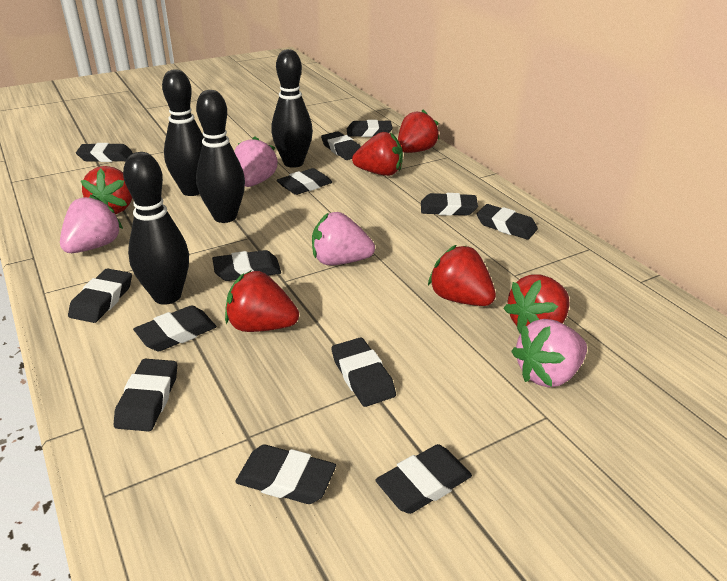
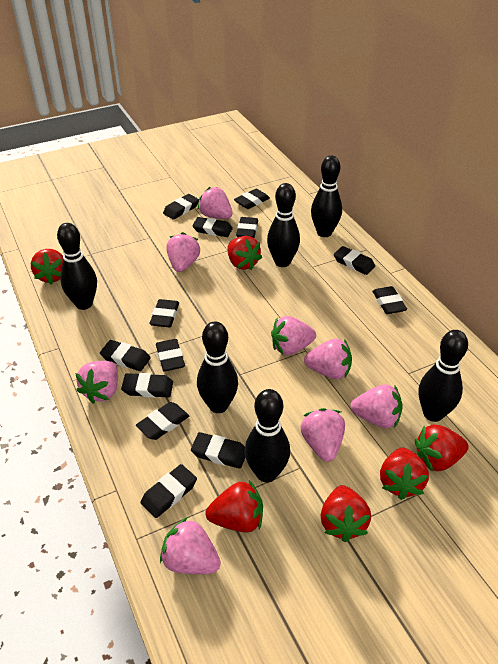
black bowling pin: 4 -> 6
pink strawberry: 4 -> 8

